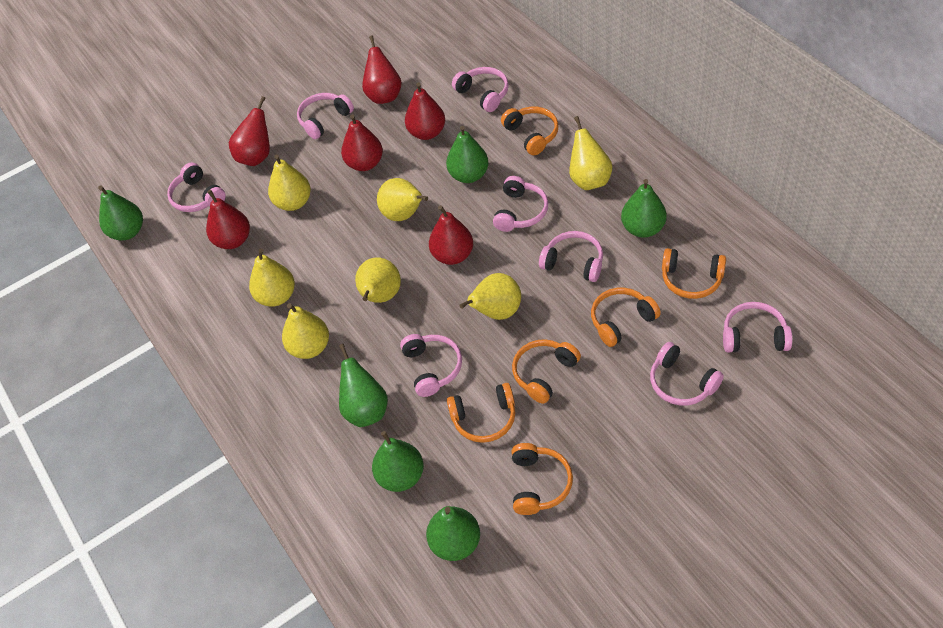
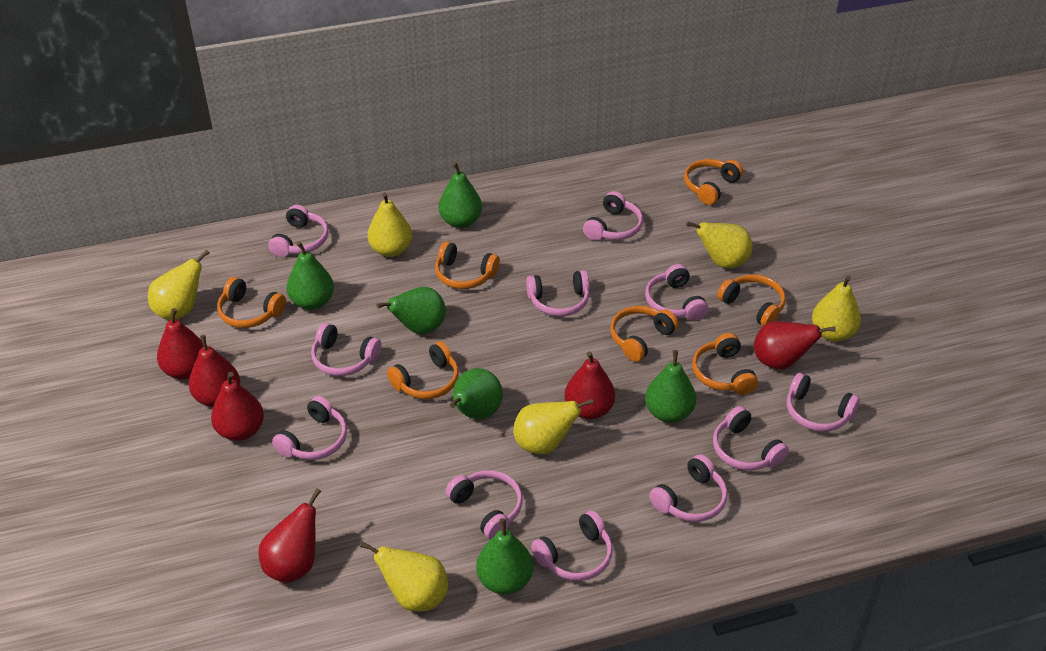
orange headphones: 6 -> 7
pink headphones: 8 -> 11
yellow pear: 7 -> 6

